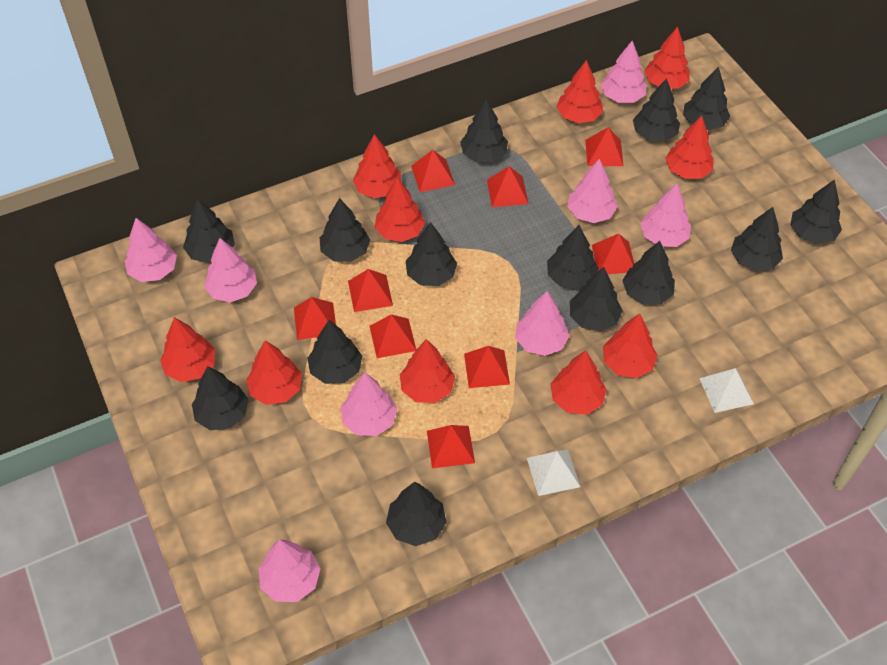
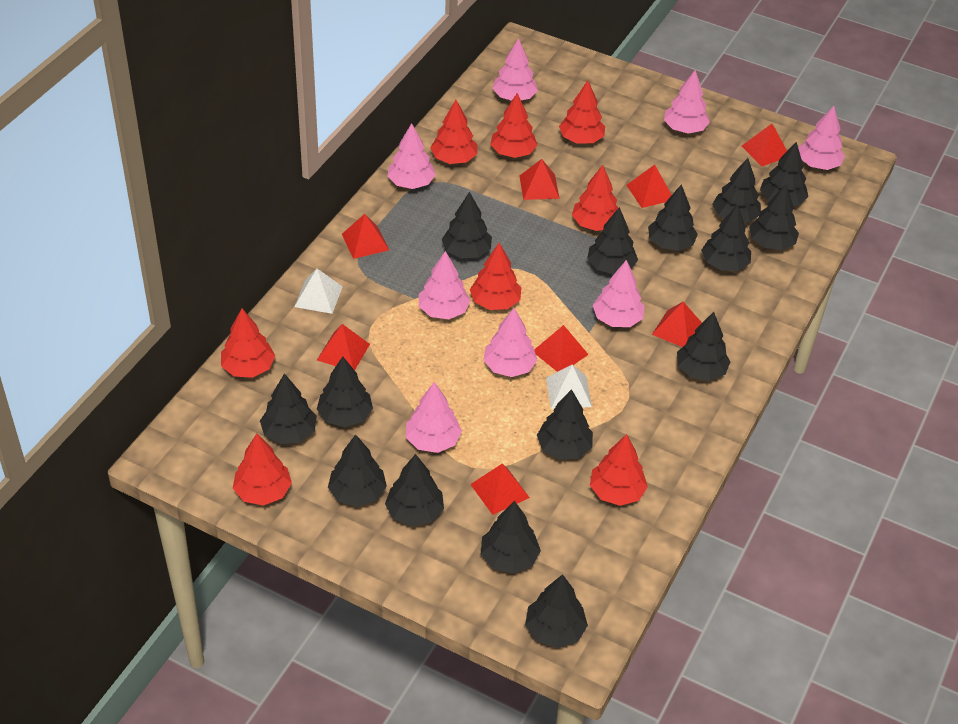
black tree: 14 -> 15
red pyramid: 9 -> 8
red tree: 10 -> 8

